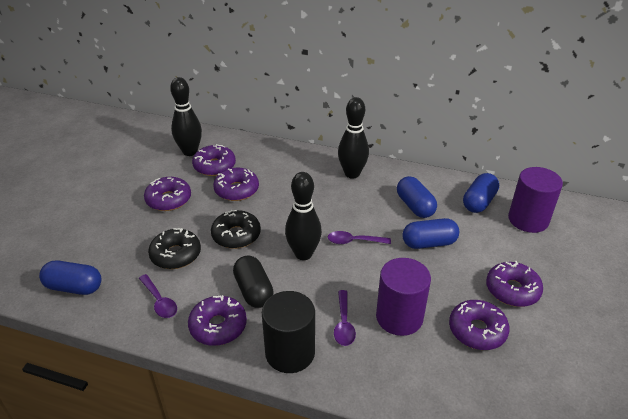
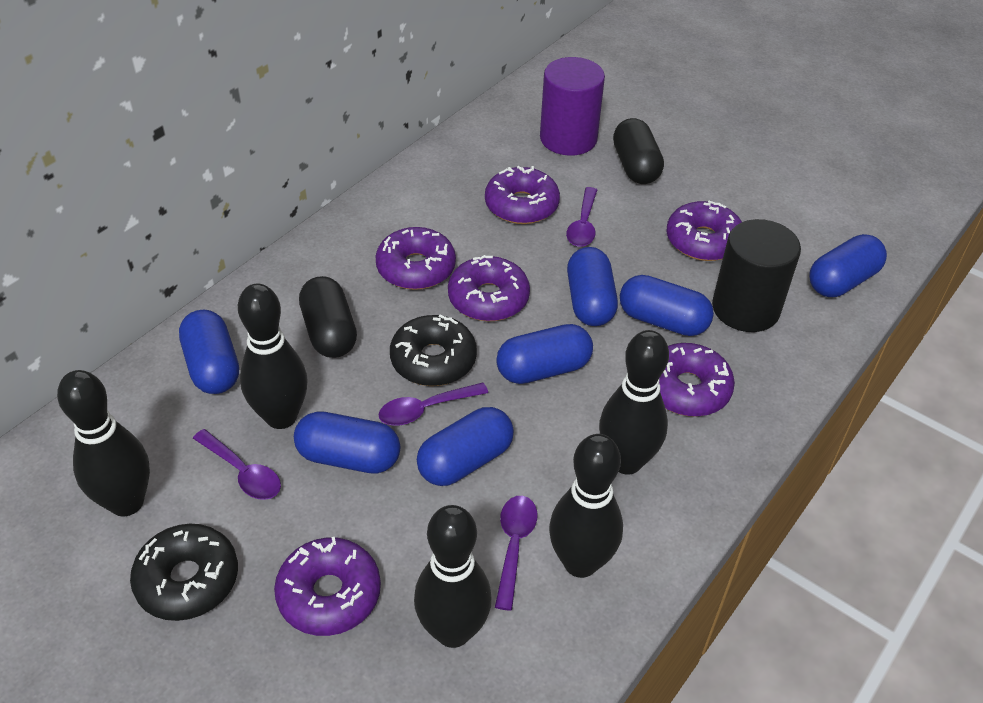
black bowling pin: 3 -> 5
black capsule: 1 -> 2
blue capsule: 4 -> 7
purple cylinder: 2 -> 1
purple spoon: 3 -> 4

